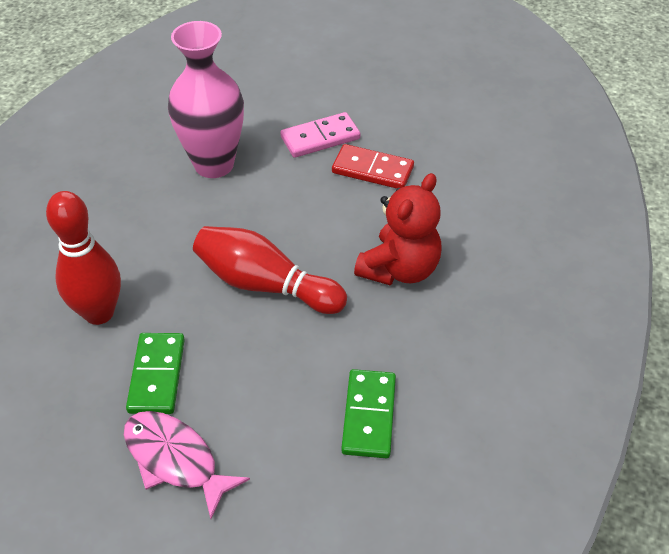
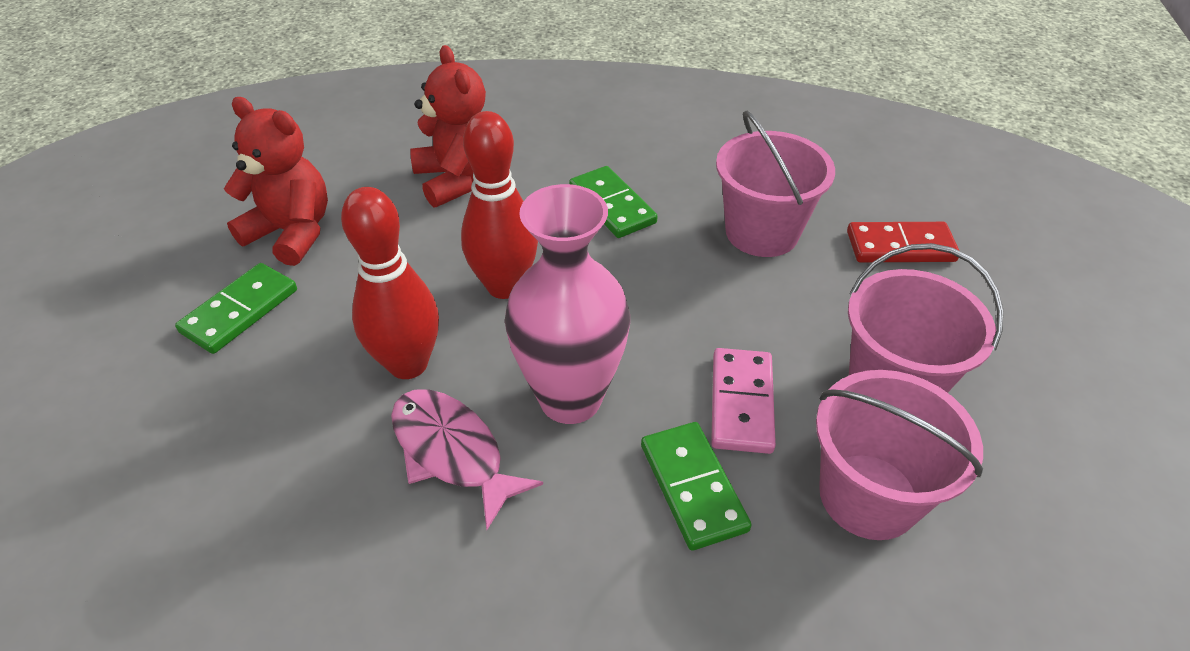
green domino: 2 -> 3
pink bucket: 0 -> 3
red teddy bear: 1 -> 2

